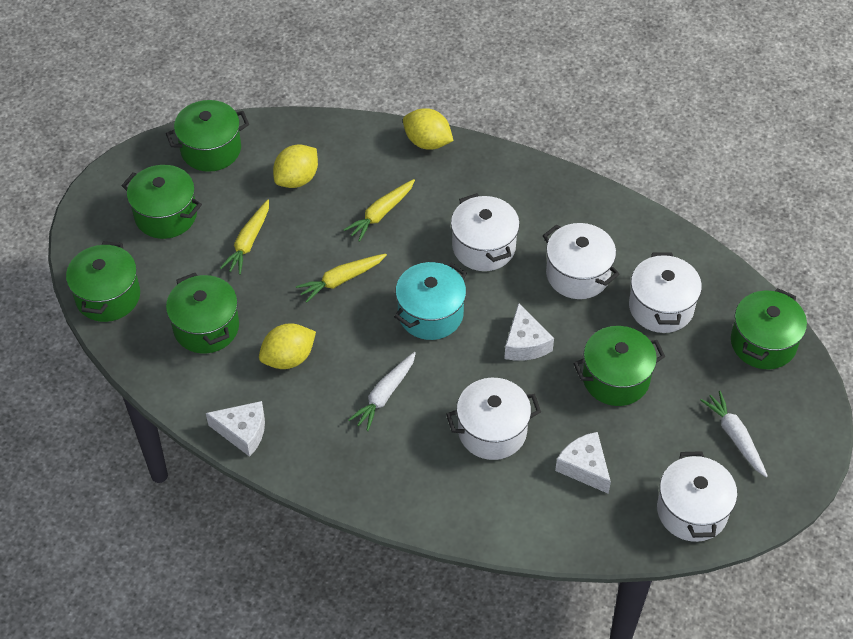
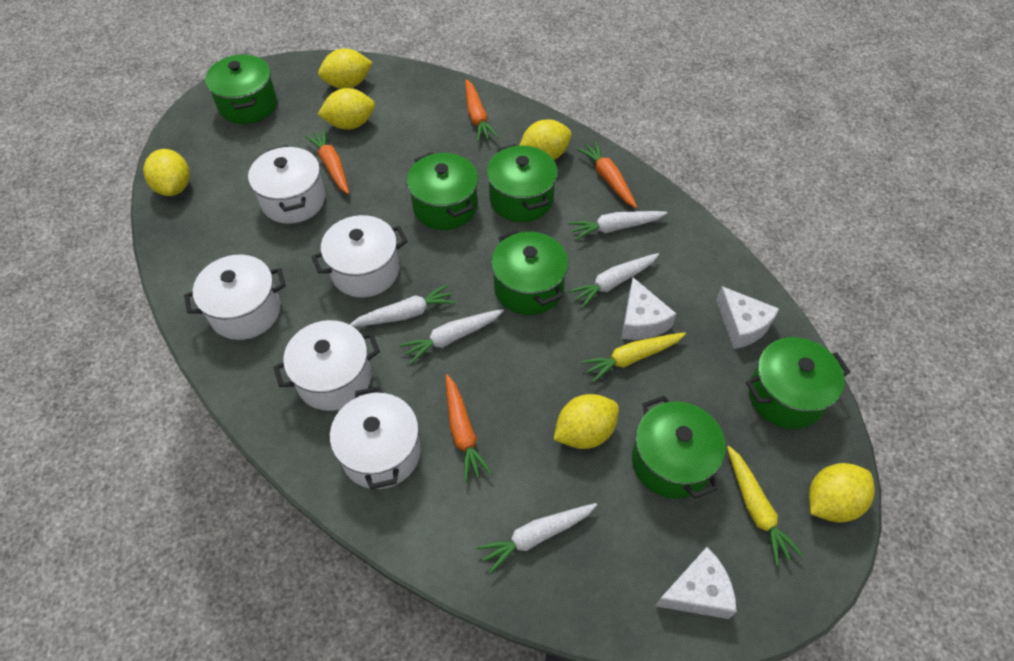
orange carrot: 0 -> 4
turquoise pot: 1 -> 0
white carrot: 2 -> 5
yellow carrot: 3 -> 2
yellow lemon: 3 -> 6

